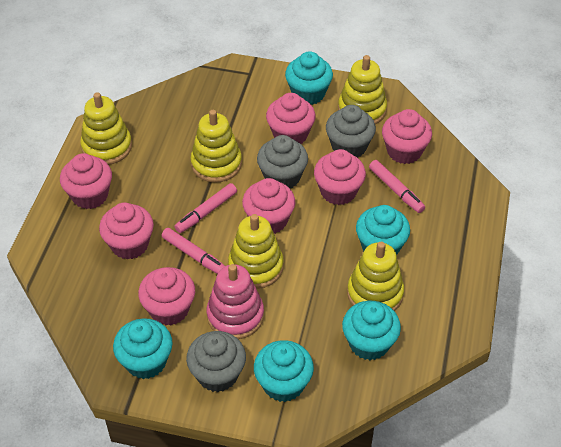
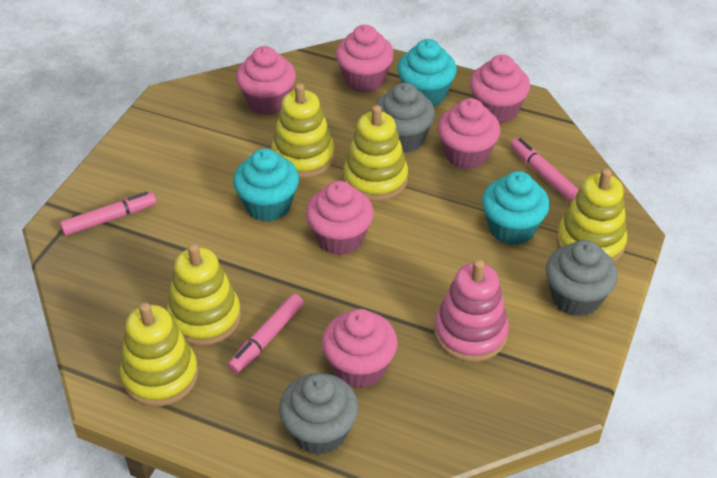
pink cupcake: 7 -> 6
turquoise cupcake: 5 -> 3

